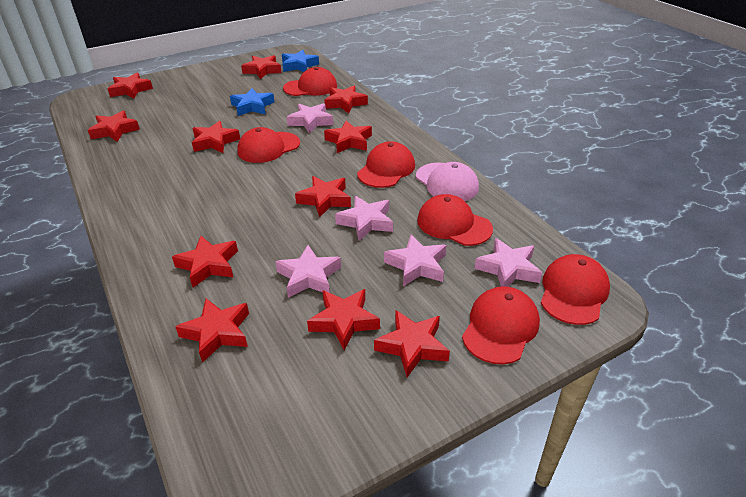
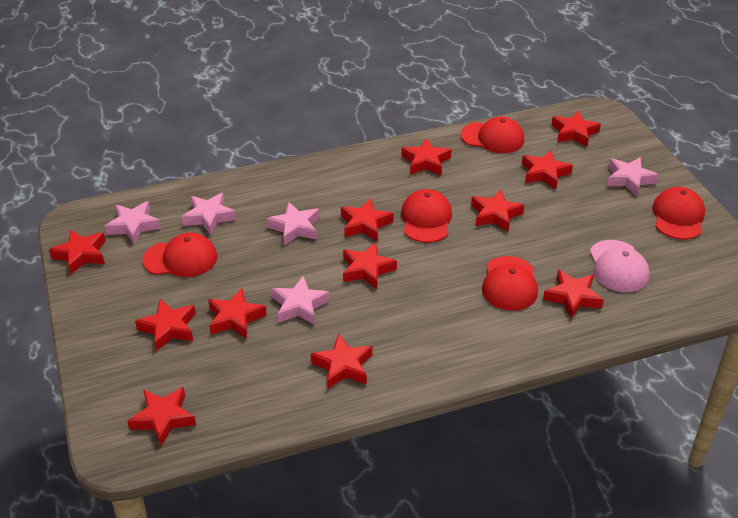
blue star: 2 -> 0
red cap: 6 -> 5
red star: 11 -> 12

